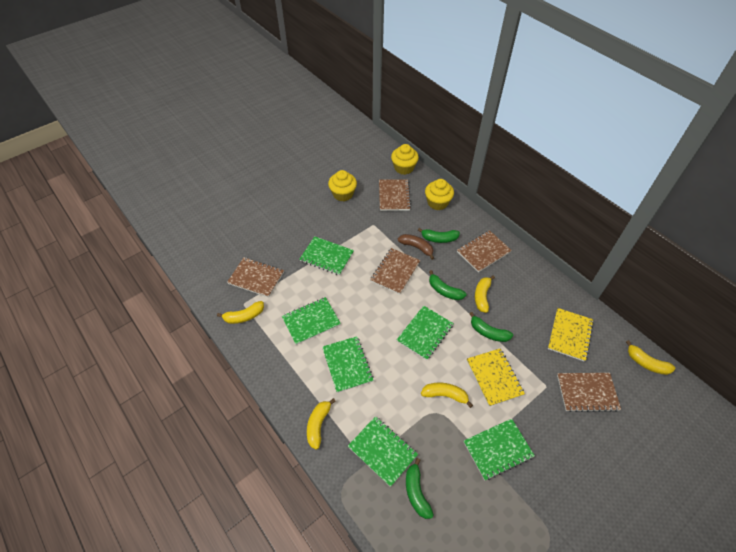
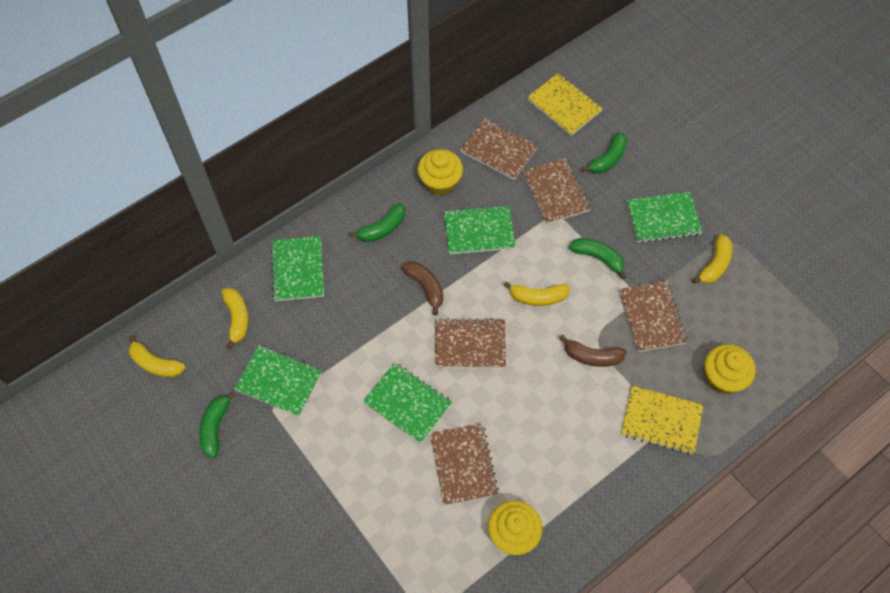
brown banana: 1 -> 2
green notebook: 6 -> 5
yellow banana: 5 -> 4

